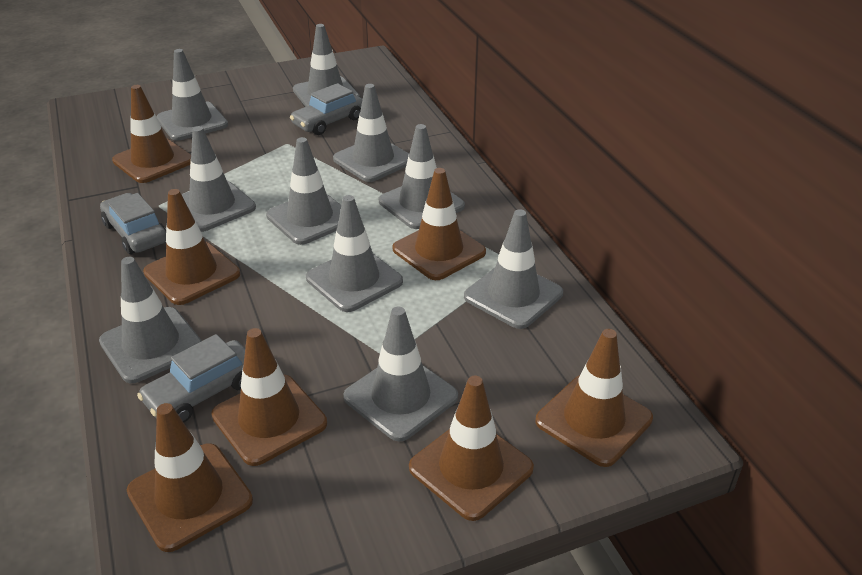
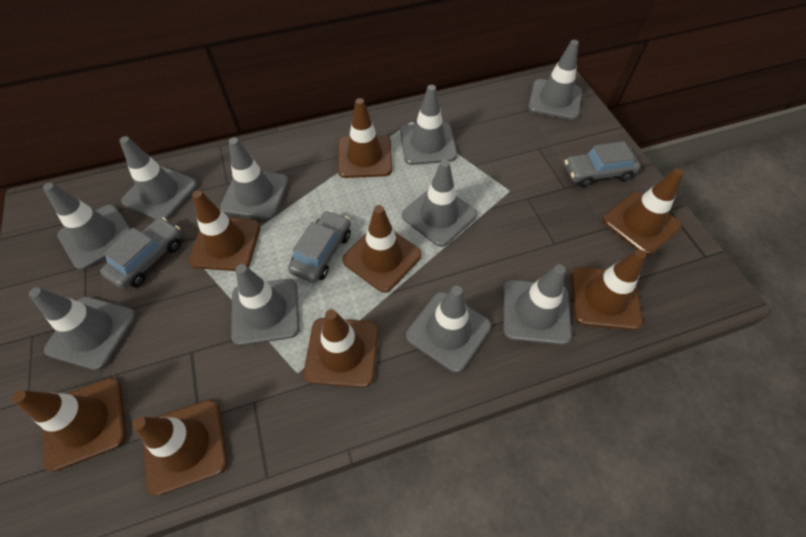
brown traffic cone: 7 -> 8

